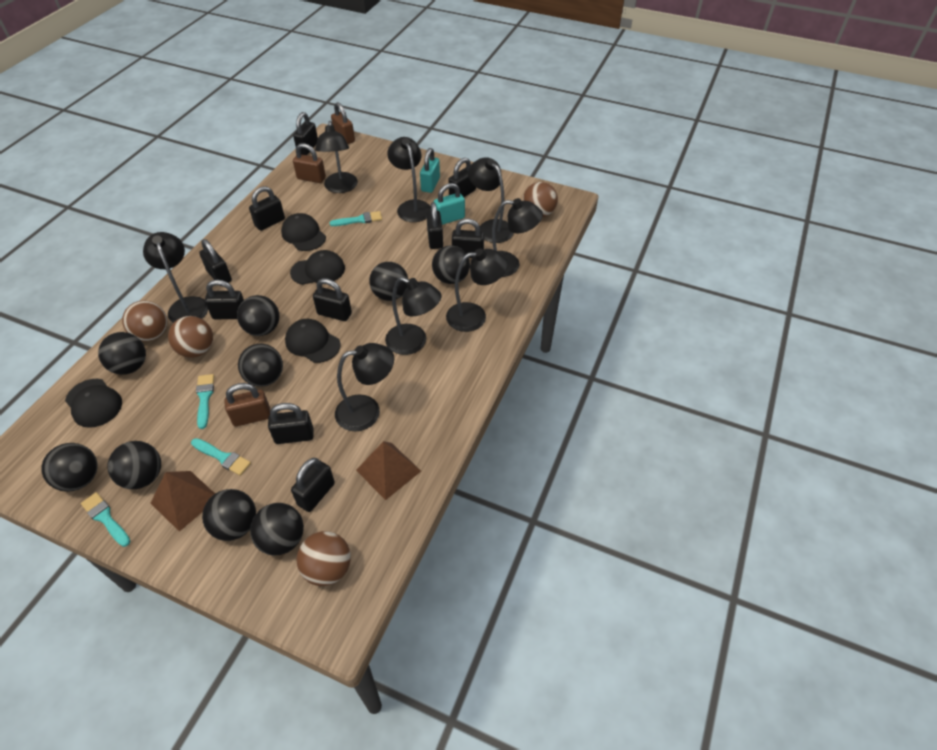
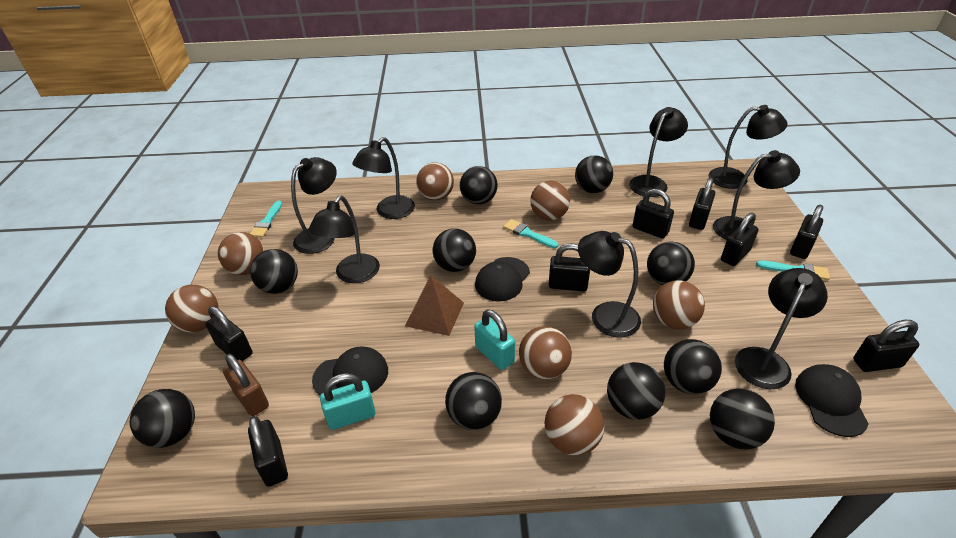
black ball: 9 -> 10
black cap: 4 -> 3
black padlock: 10 -> 8
brown ball: 4 -> 7
brown padlock: 3 -> 1
brown pyramid: 2 -> 1
turquoise brush: 4 -> 3

